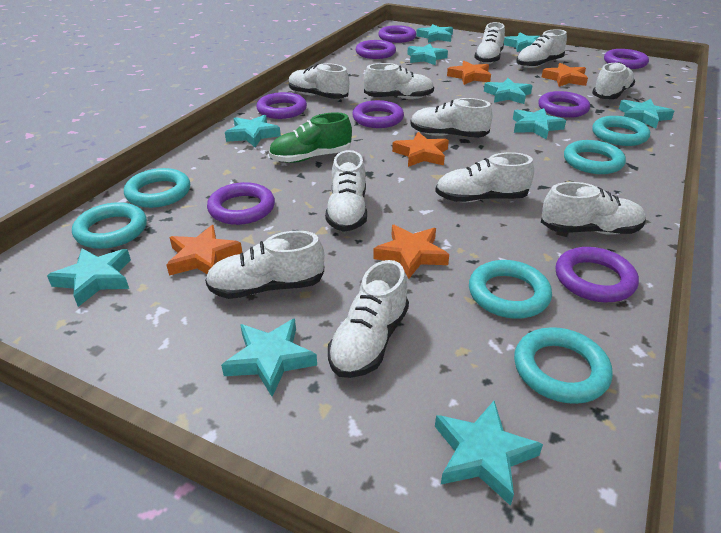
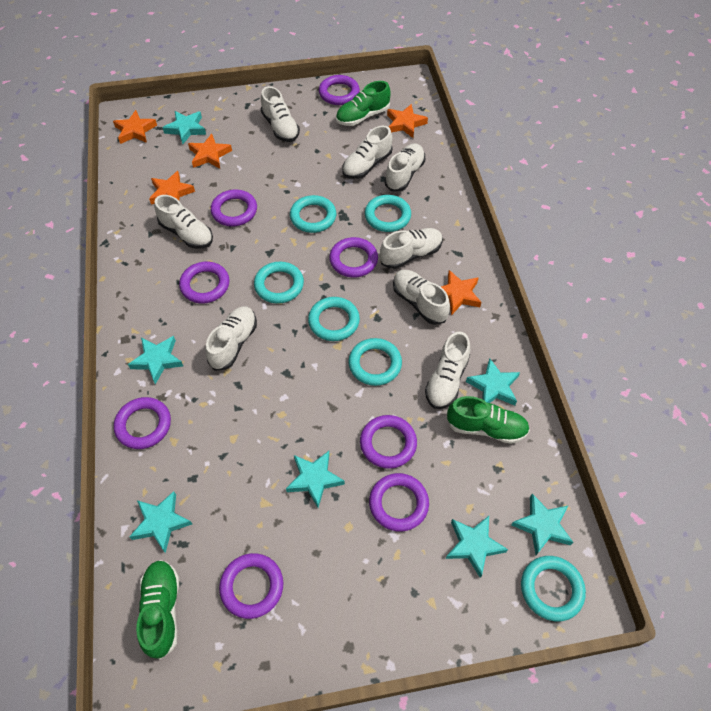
green shoe: 1 -> 3
turquoise star: 10 -> 7
white shoe: 11 -> 8

